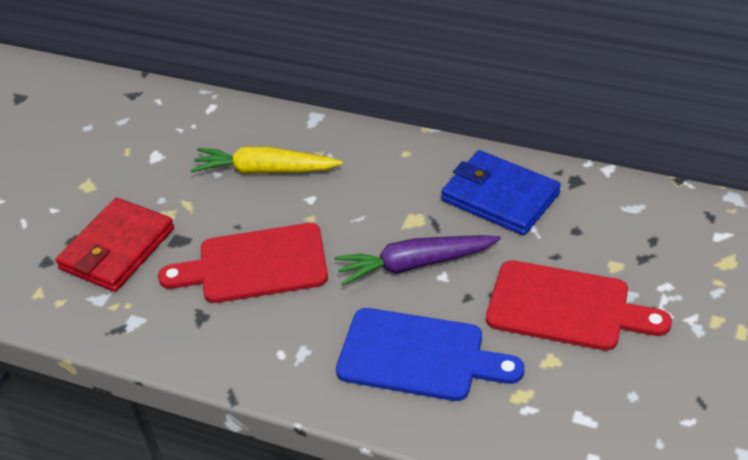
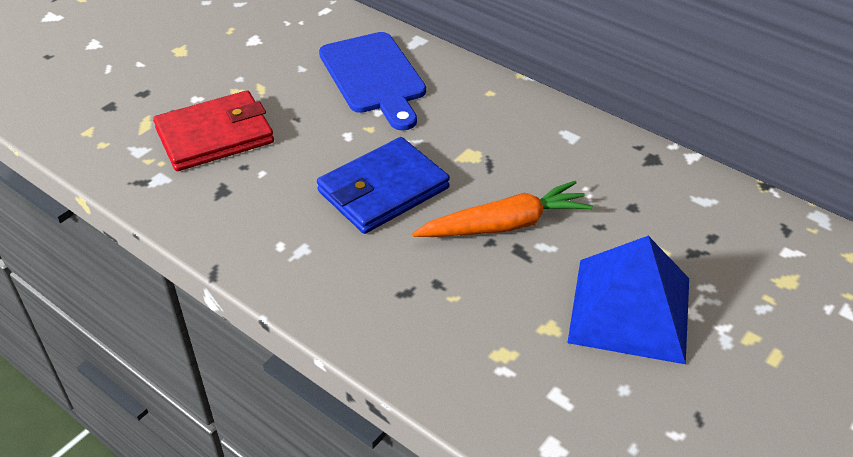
blue pyramid: 0 -> 1
orange carrot: 0 -> 1
purple carrot: 1 -> 0
red cutting board: 2 -> 0
yellow carrot: 1 -> 0

